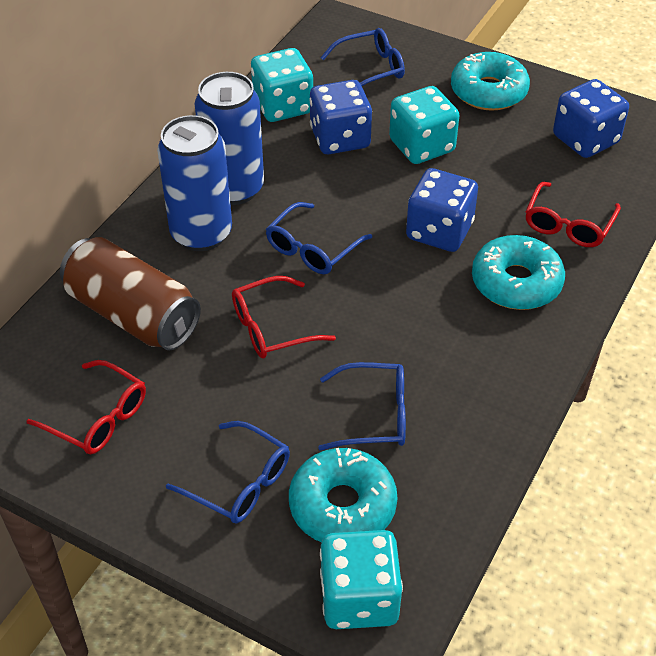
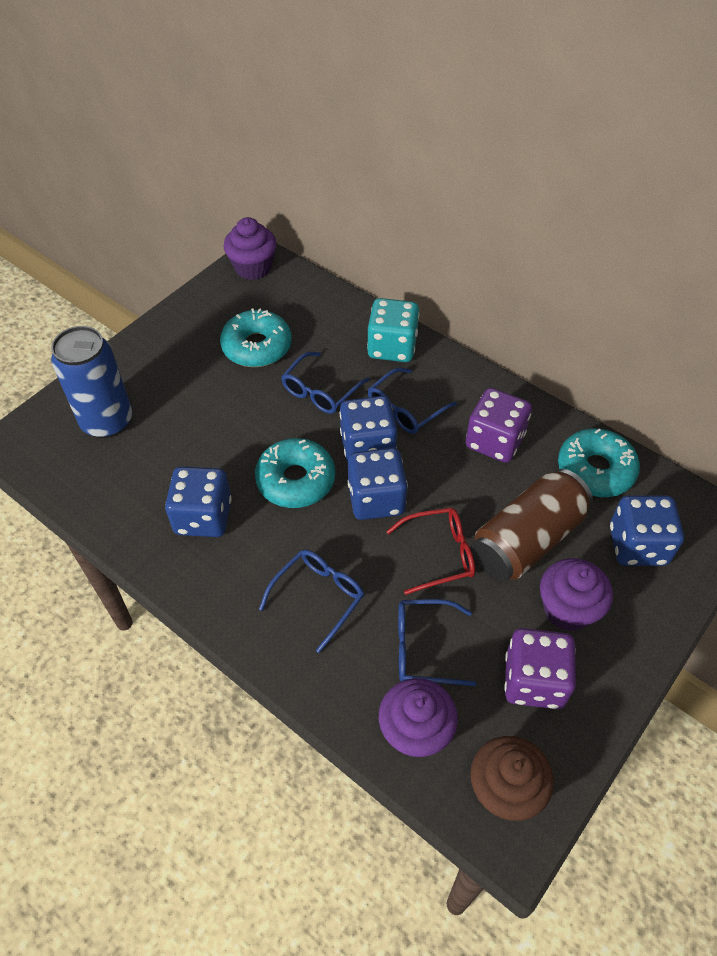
blue can: 2 -> 1
blue dice: 3 -> 4
brown cupcake: 0 -> 1
purple cupcake: 0 -> 3
purple dice: 0 -> 2
red glasses: 3 -> 1
turquoise dice: 3 -> 1

